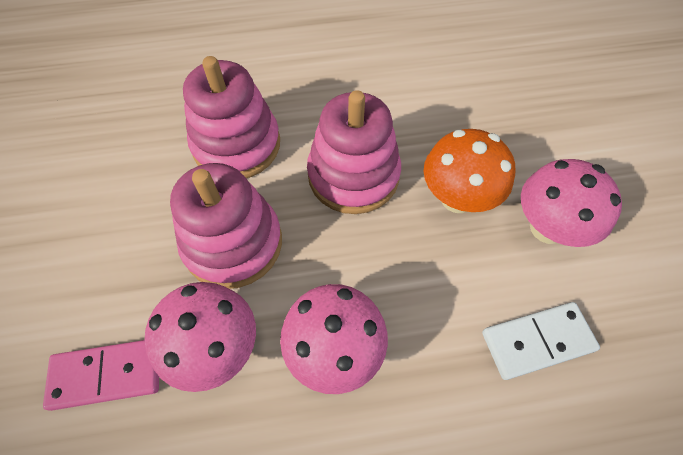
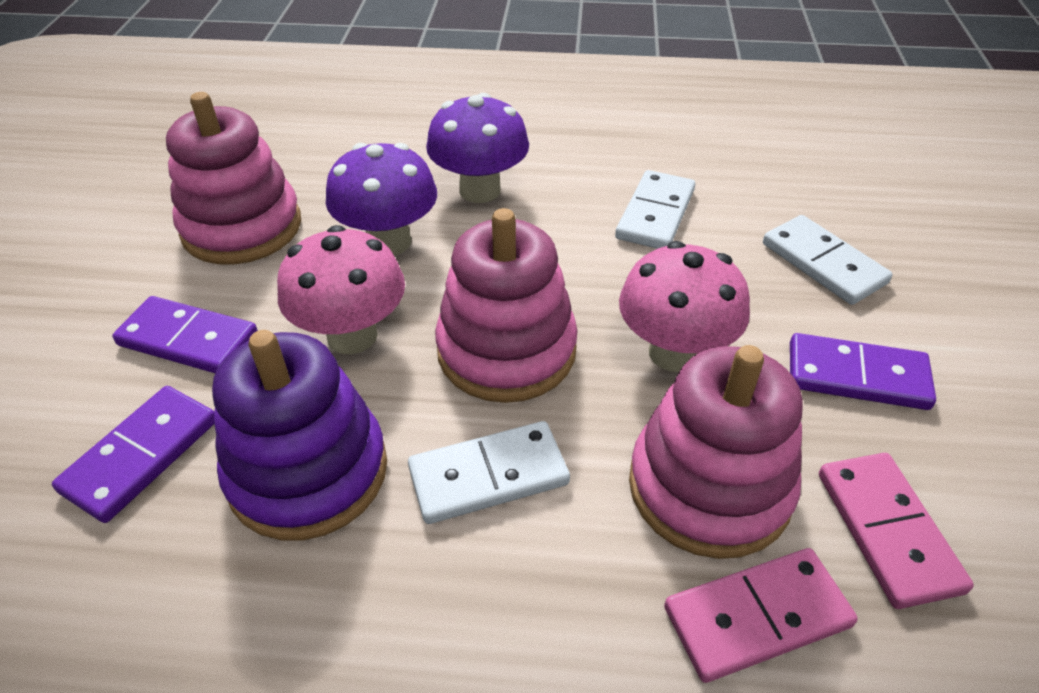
orange mushroom: 1 -> 0
pink domino: 1 -> 2
pink mushroom: 3 -> 2
purple domino: 0 -> 3
purple mushroom: 0 -> 2
purple stacking toy: 0 -> 1
white domino: 1 -> 3

